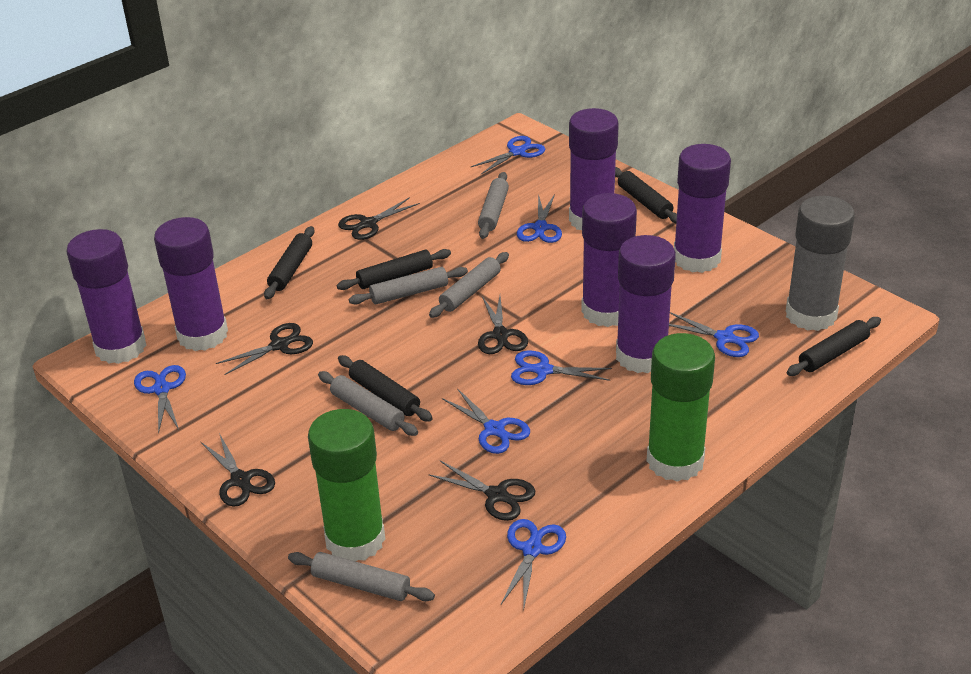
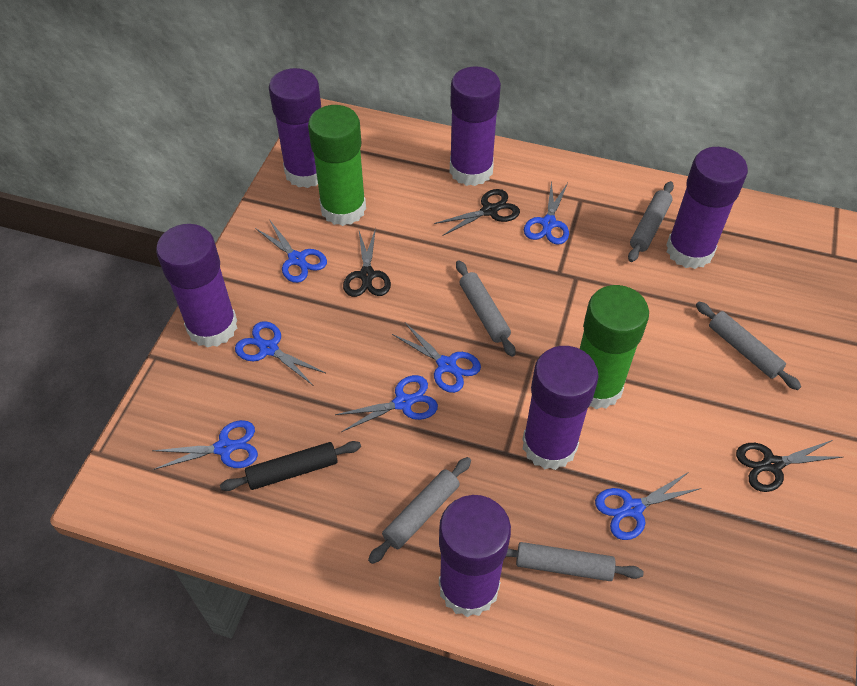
black rolling pin: 5 -> 1
black scissors: 5 -> 3
grey glue stick: 1 -> 0

